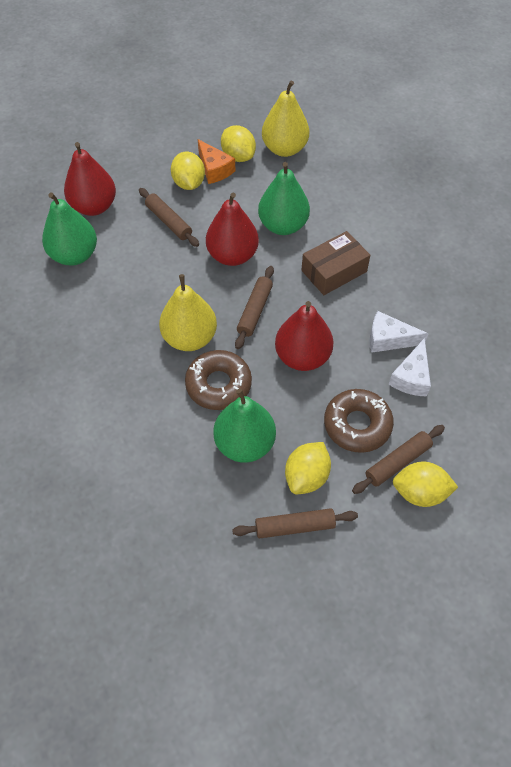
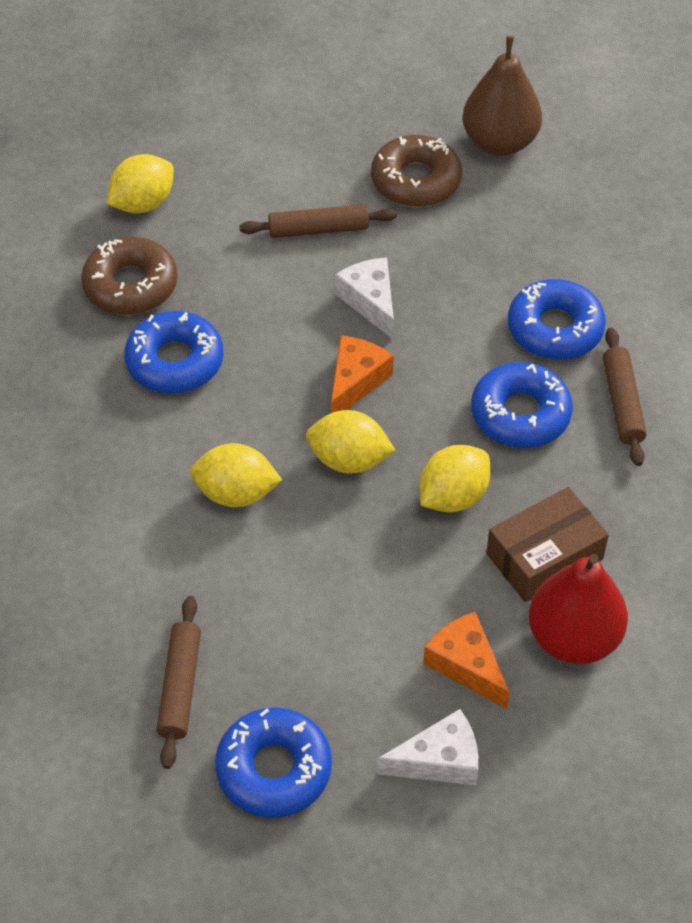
blue donut: 0 -> 4
brown pear: 0 -> 1
brown rolling pin: 4 -> 3
green pear: 3 -> 0
orange cheese: 1 -> 2
red pear: 3 -> 1
yellow pear: 2 -> 0

